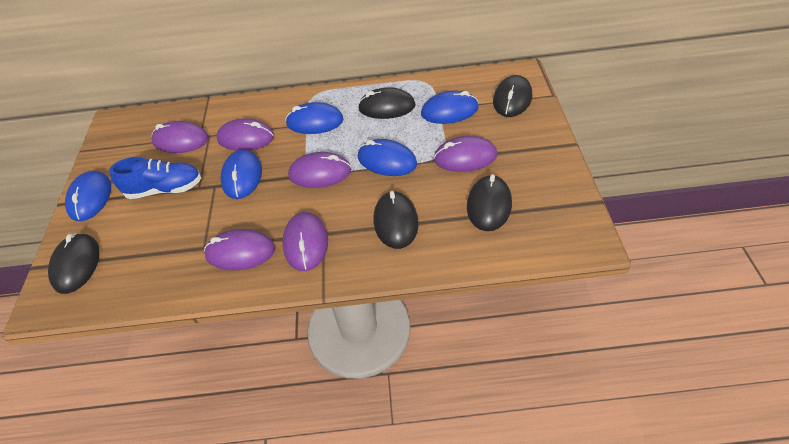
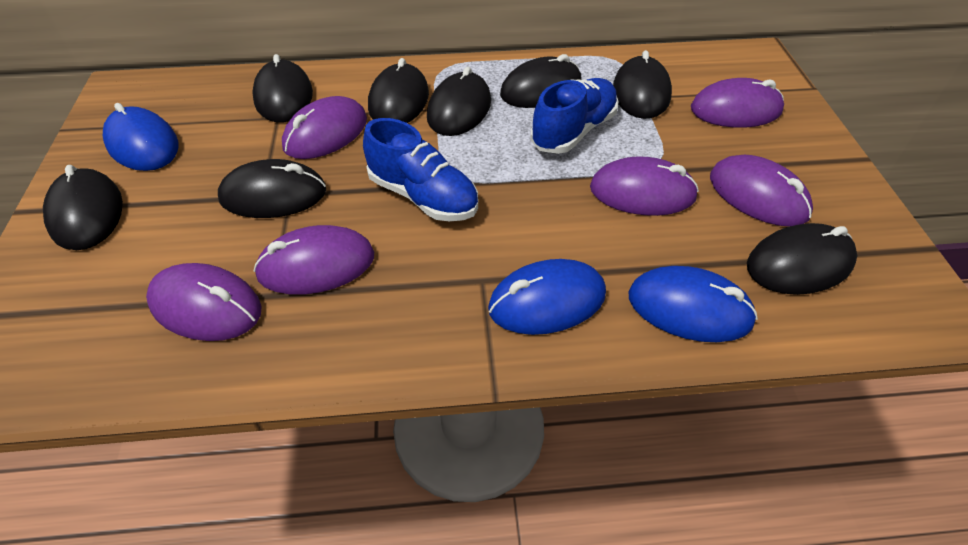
black mouse: 5 -> 8
blue mouse: 5 -> 3
blue shoe: 1 -> 2

